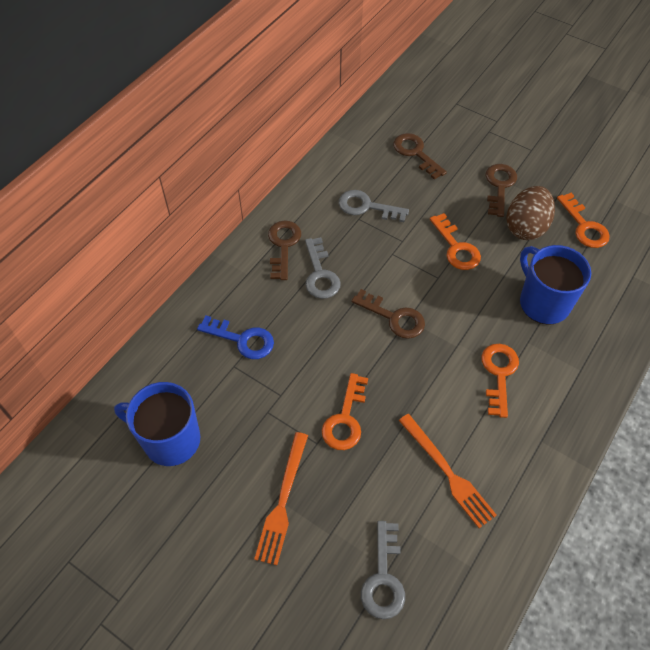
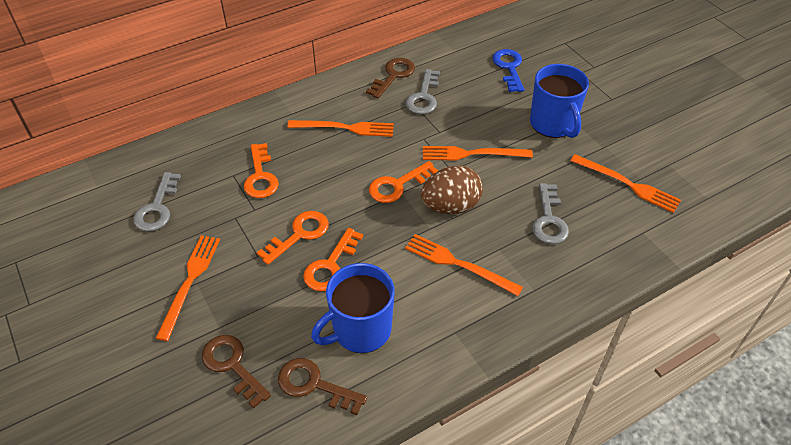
brown key: 4 -> 3
orange fork: 2 -> 5

